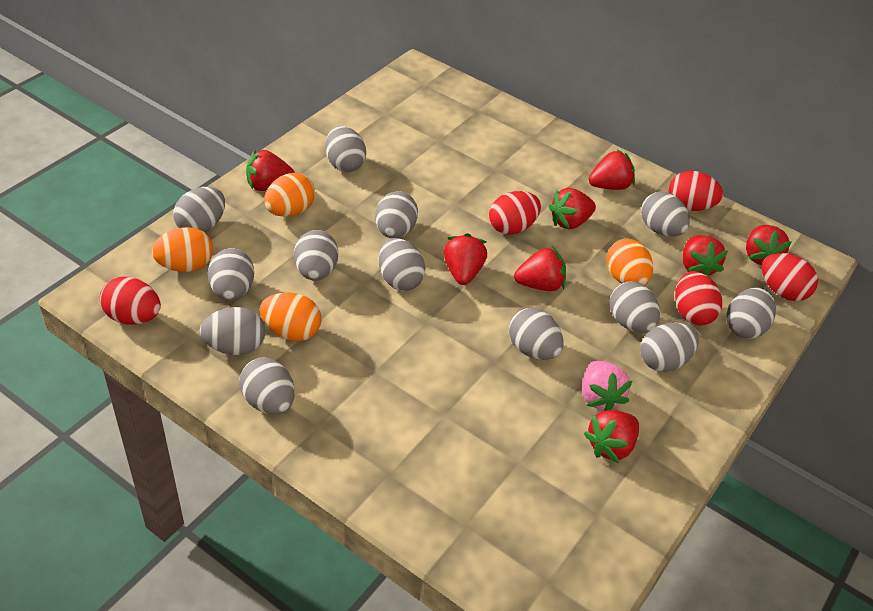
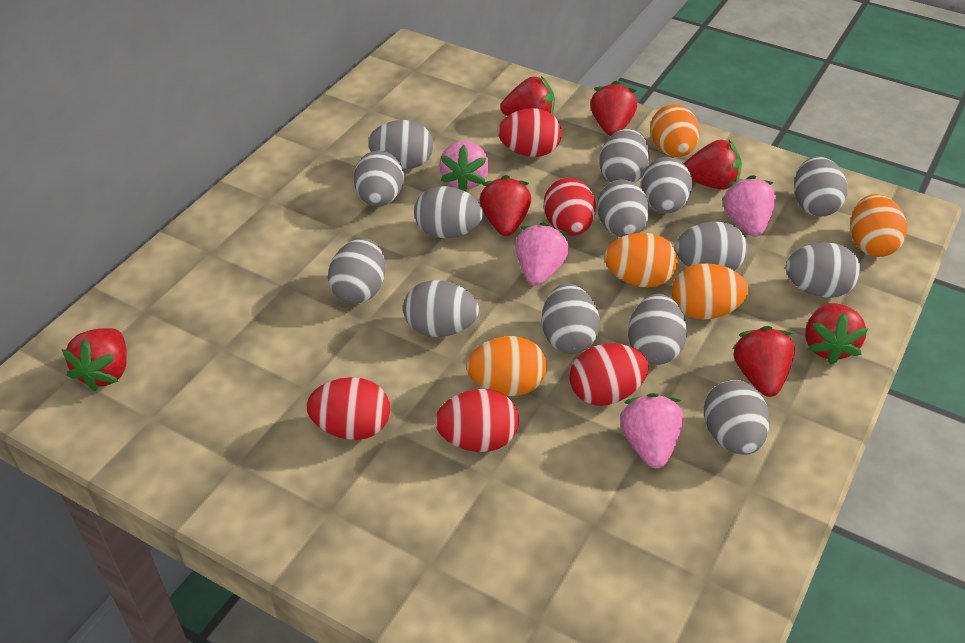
grey egg: 13 -> 14
orange egg: 4 -> 5
pink strawberry: 1 -> 4
red strawberry: 8 -> 7

